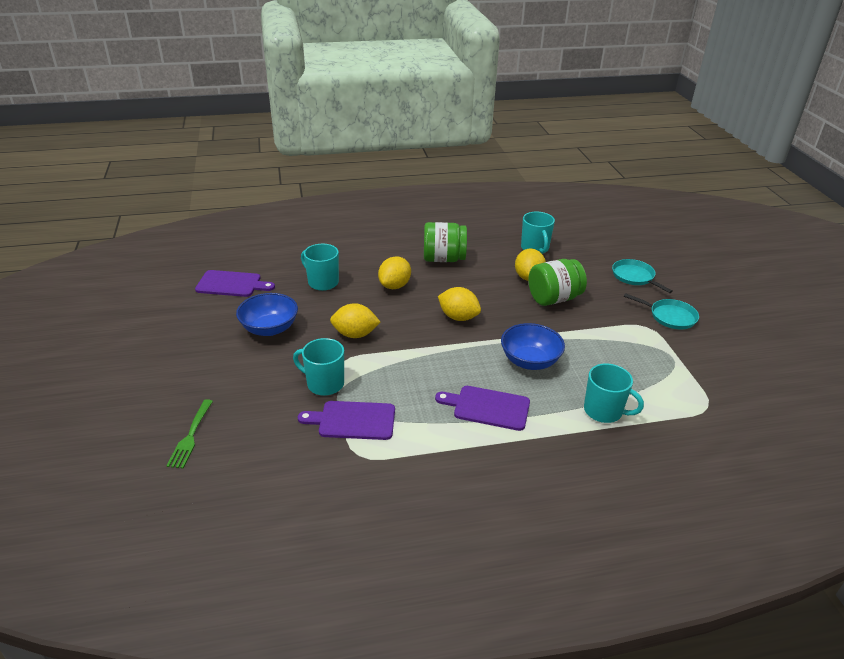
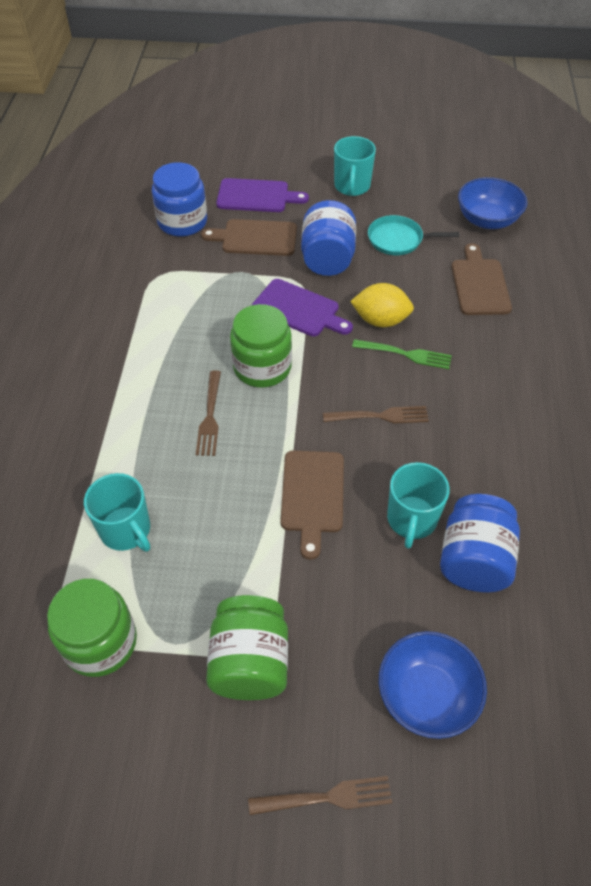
blue jar: 0 -> 3
brown cutting board: 0 -> 3
brown fork: 0 -> 3
green jar: 2 -> 3
purple cutting board: 3 -> 2
turquoise mug: 4 -> 3
turquoise pan: 2 -> 1
yellow lemon: 4 -> 1

